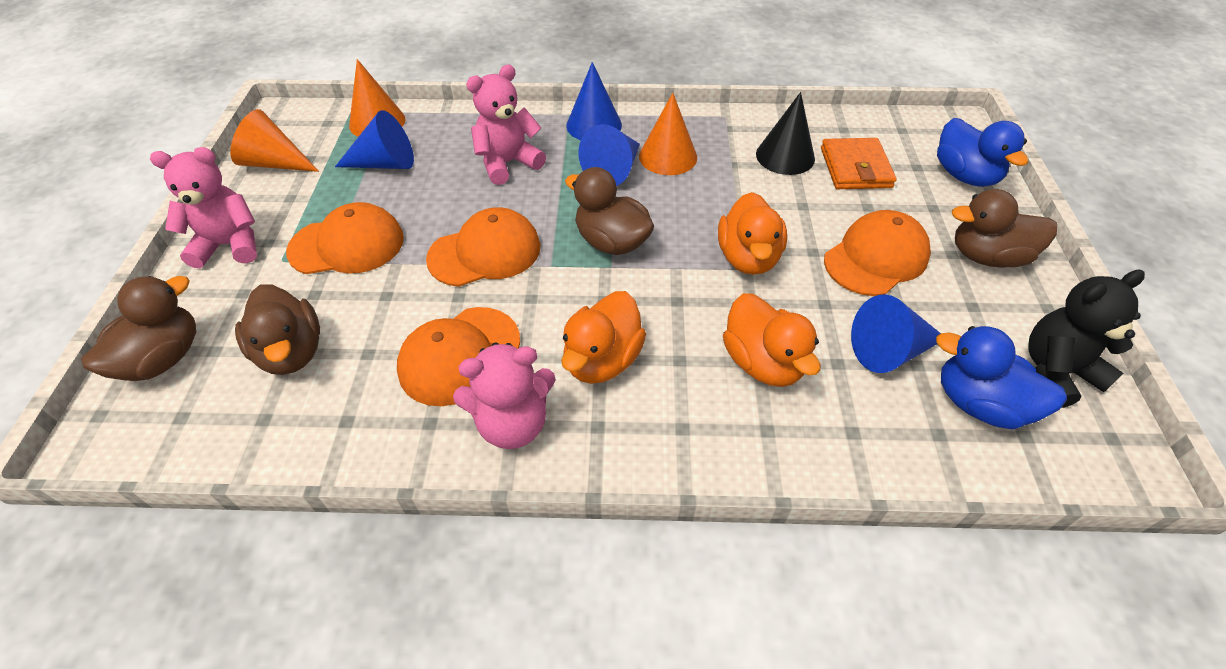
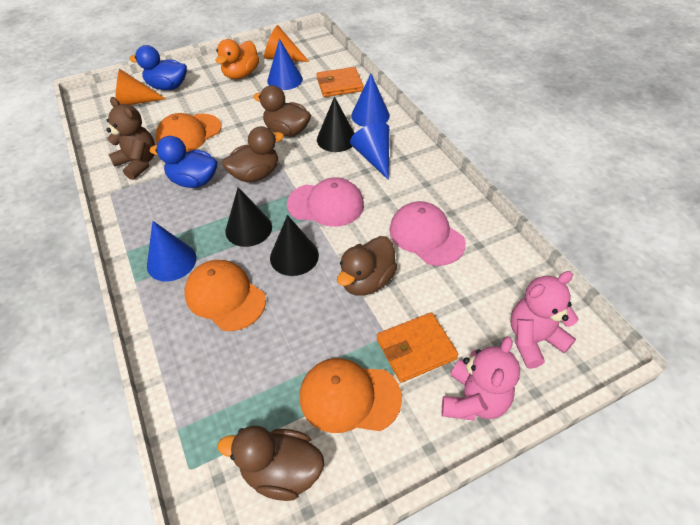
black cone: 1 -> 3
black teddy bear: 1 -> 0
brown teddy bear: 0 -> 1
orange cap: 4 -> 3
orange cone: 3 -> 2
orange duck: 3 -> 1
orange wallet: 1 -> 2
pink cap: 0 -> 2
pink teddy bear: 3 -> 2

